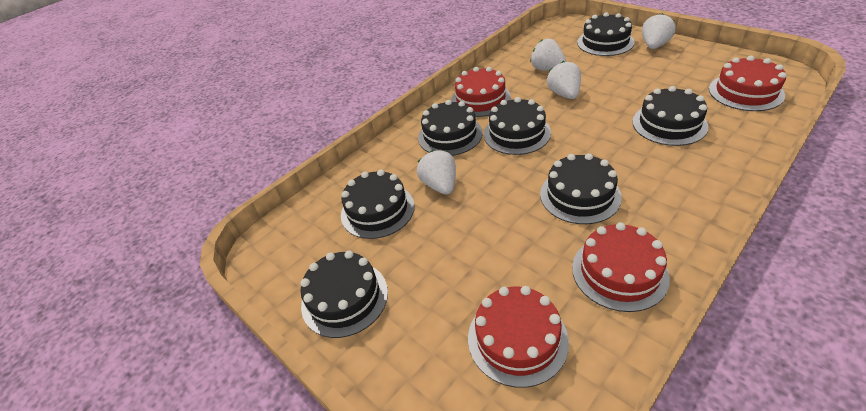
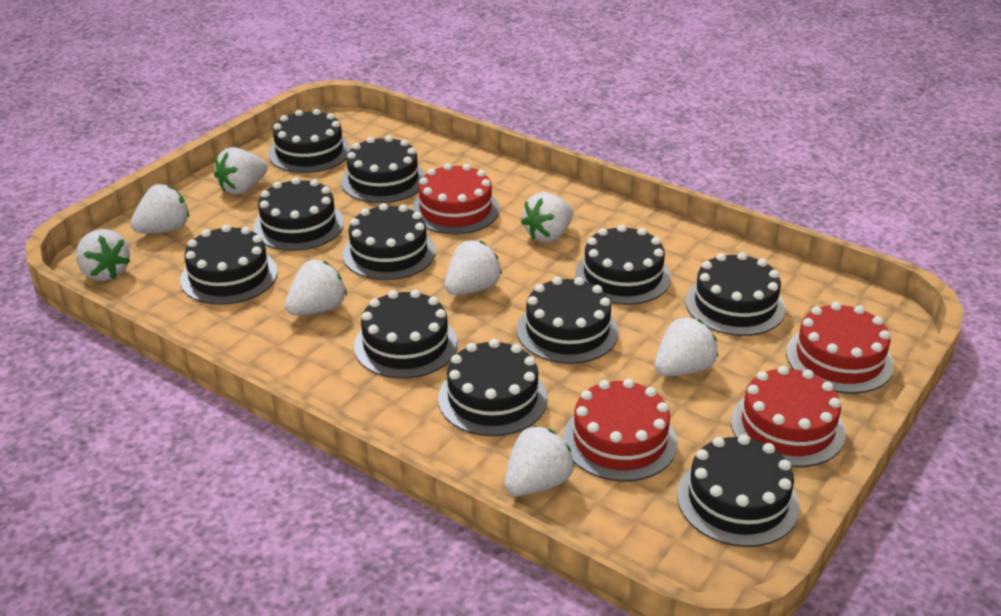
black cake: 7 -> 11
white strawberry: 4 -> 8

